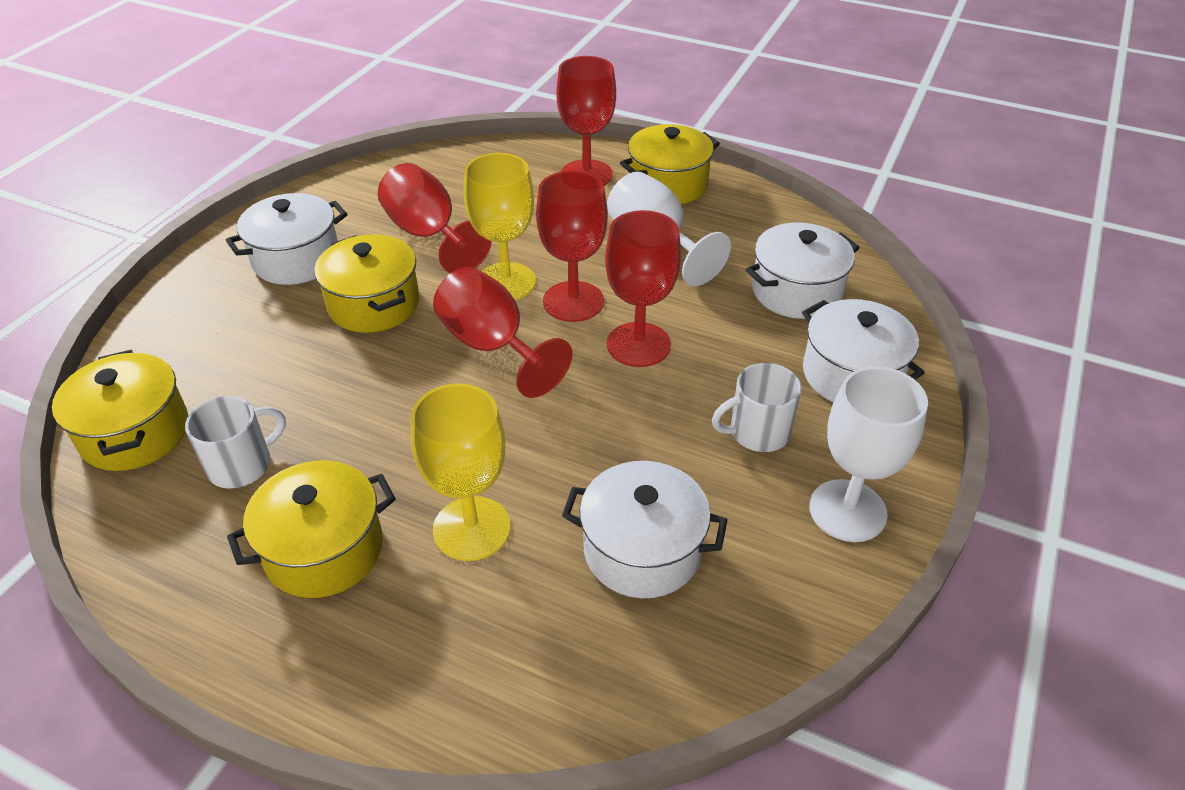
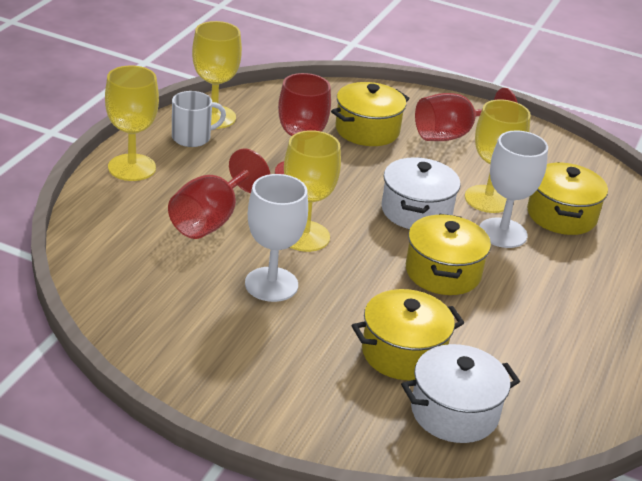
red goblet: 5 -> 3
white mug: 2 -> 1
white pot: 4 -> 2
yellow goblet: 2 -> 4

